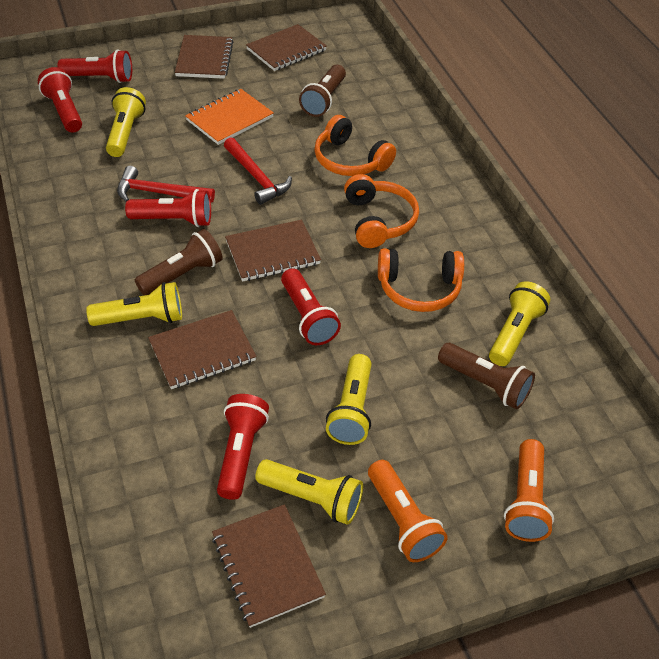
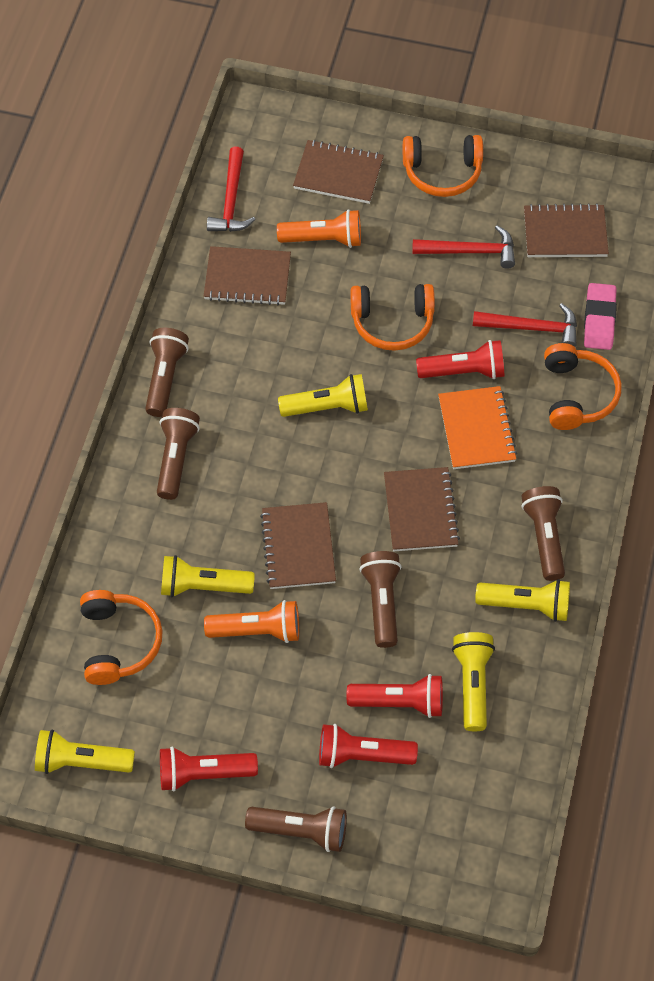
brown flashlight: 3 -> 5
orange headphones: 3 -> 4
pink eraser: 0 -> 1
red flashlight: 5 -> 4
red hammer: 2 -> 3

